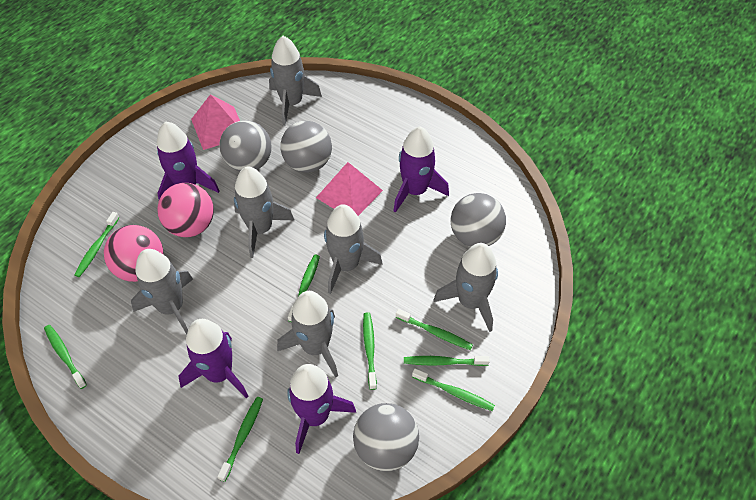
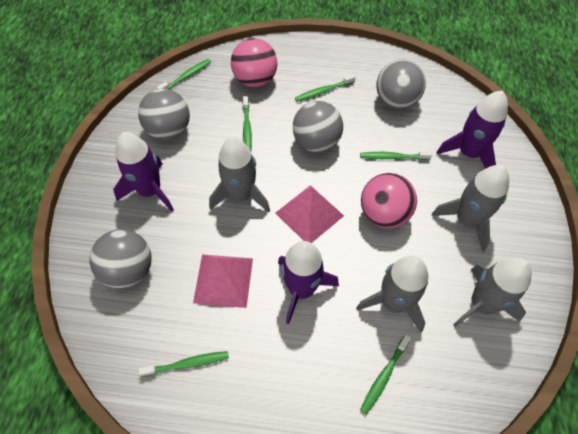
green toothbrush: 8 -> 6
grey rocket: 6 -> 4
purple rocket: 4 -> 3

